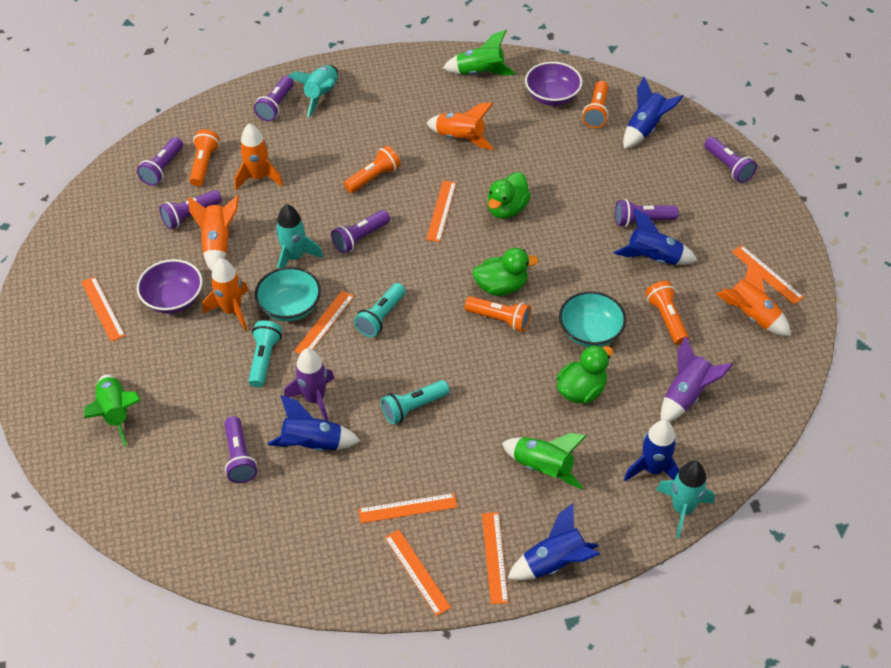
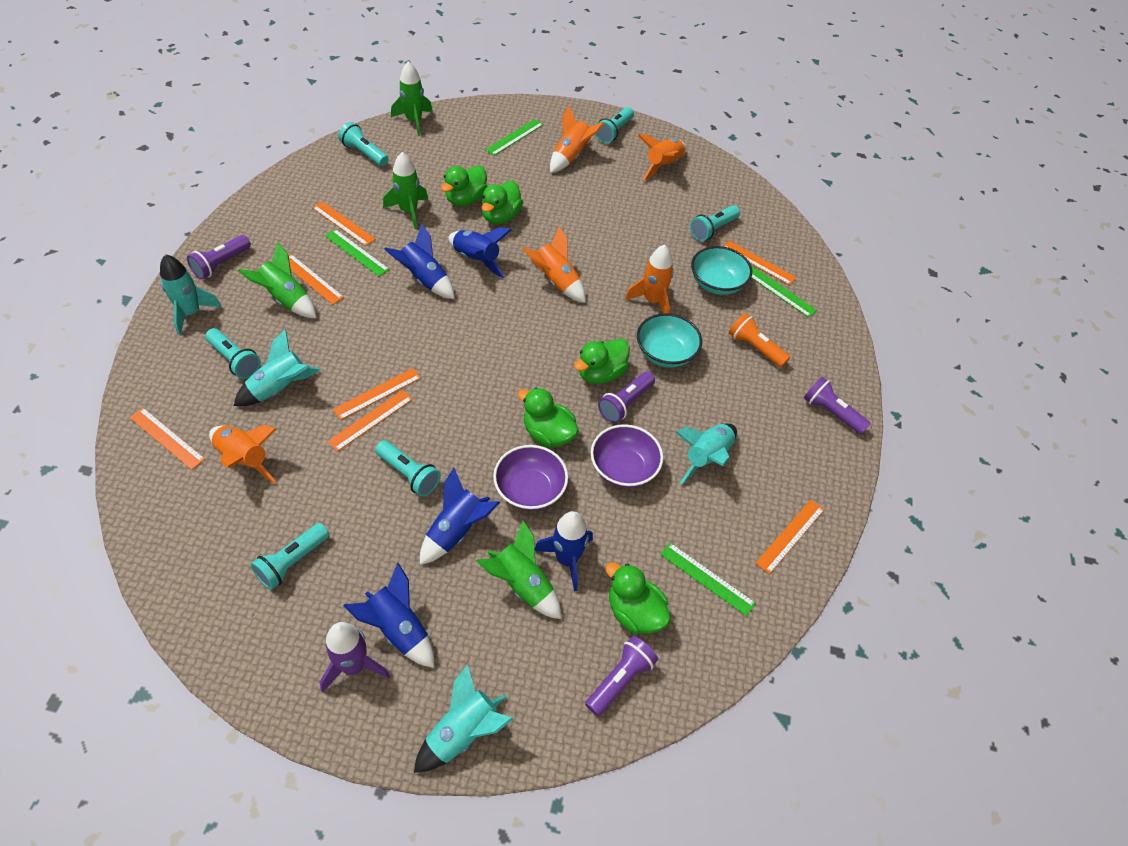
green duck: 3 -> 5
green rocket: 3 -> 4
green ruler: 0 -> 4
orange flashlight: 5 -> 1
purple flashlight: 7 -> 4
purple rocket: 2 -> 1
turquoise flashlight: 3 -> 6
turquoise rocket: 3 -> 4

